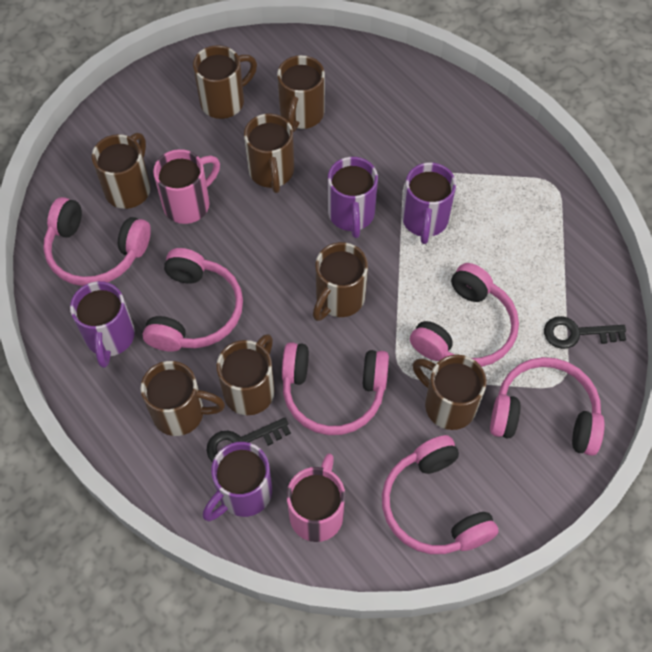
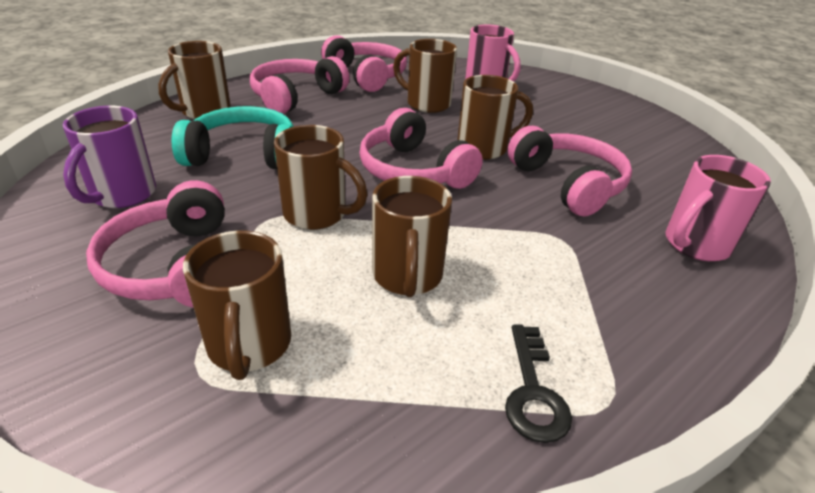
black key: 2 -> 1
brown mug: 8 -> 6
pink headphones: 6 -> 5
purple mug: 4 -> 1
turquoise headphones: 0 -> 1

